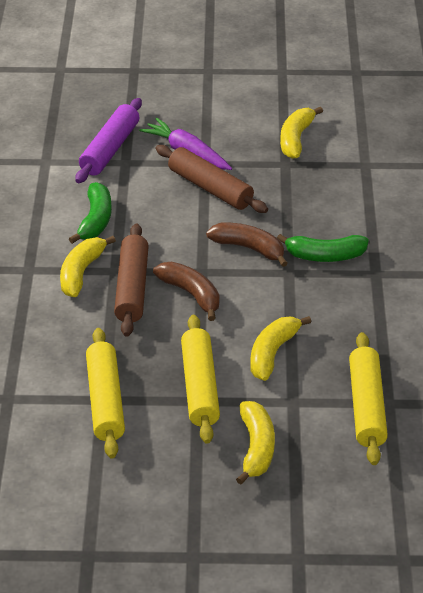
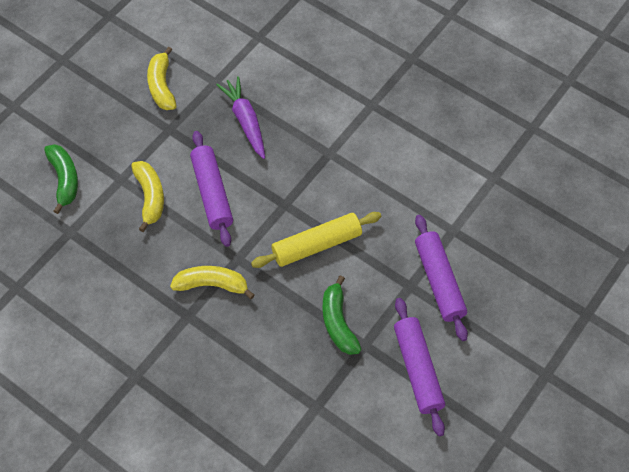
brown banana: 2 -> 0
brown rolling pin: 2 -> 0
purple rolling pin: 1 -> 3
yellow banana: 4 -> 3
yellow rolling pin: 3 -> 1

